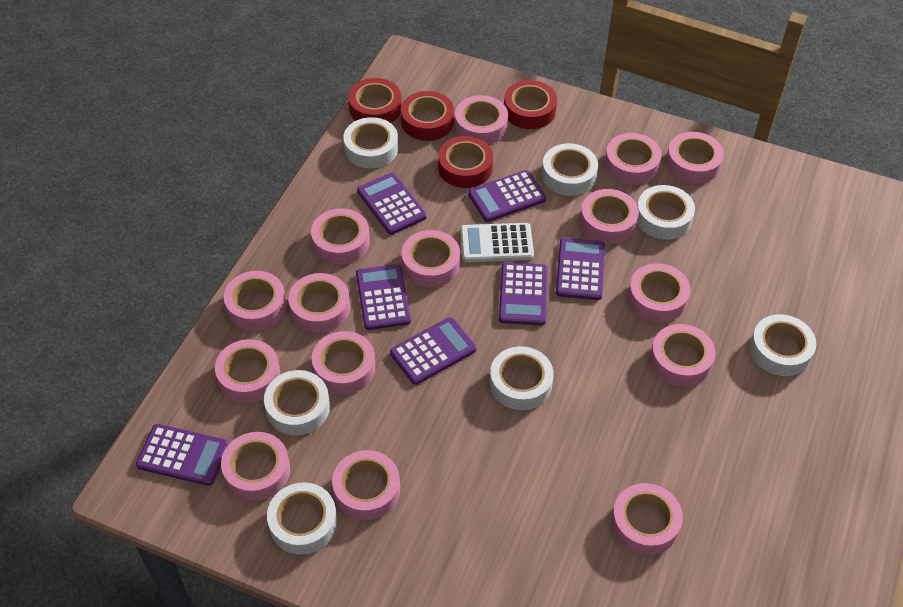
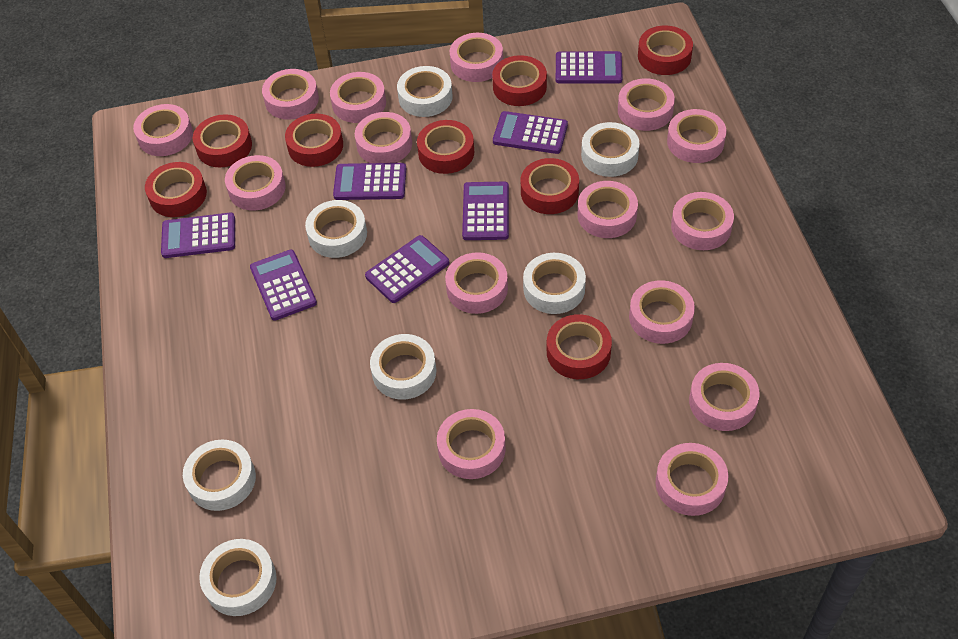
red tape: 4 -> 8
white calculator: 1 -> 0

